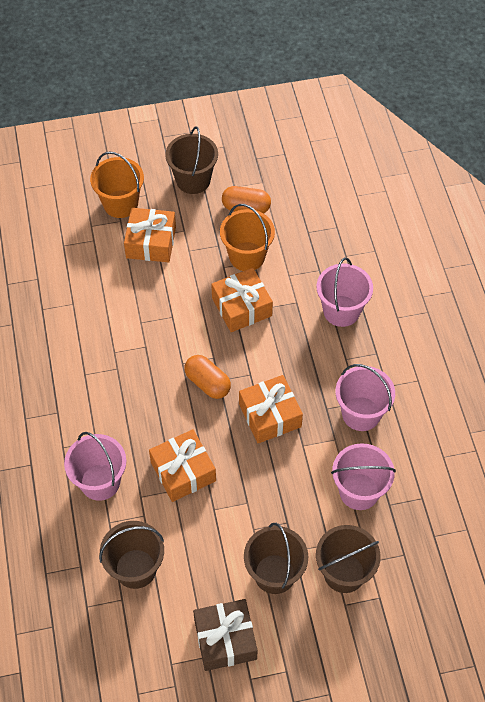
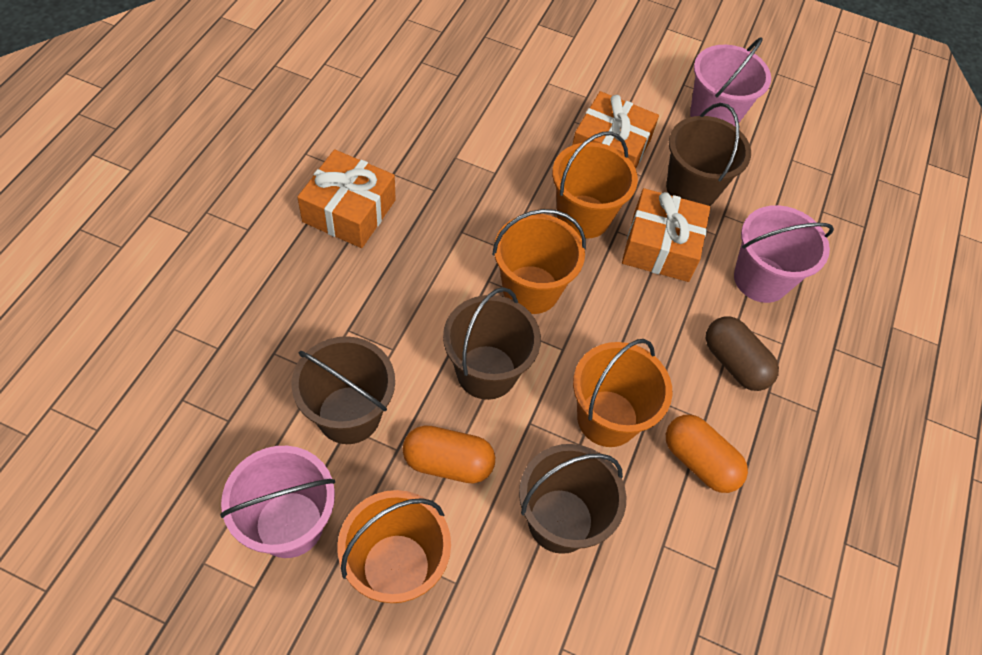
brown capsule: 0 -> 1
brown gift: 1 -> 0
orange bucket: 2 -> 4
orange gift: 4 -> 3
pink bucket: 4 -> 3

